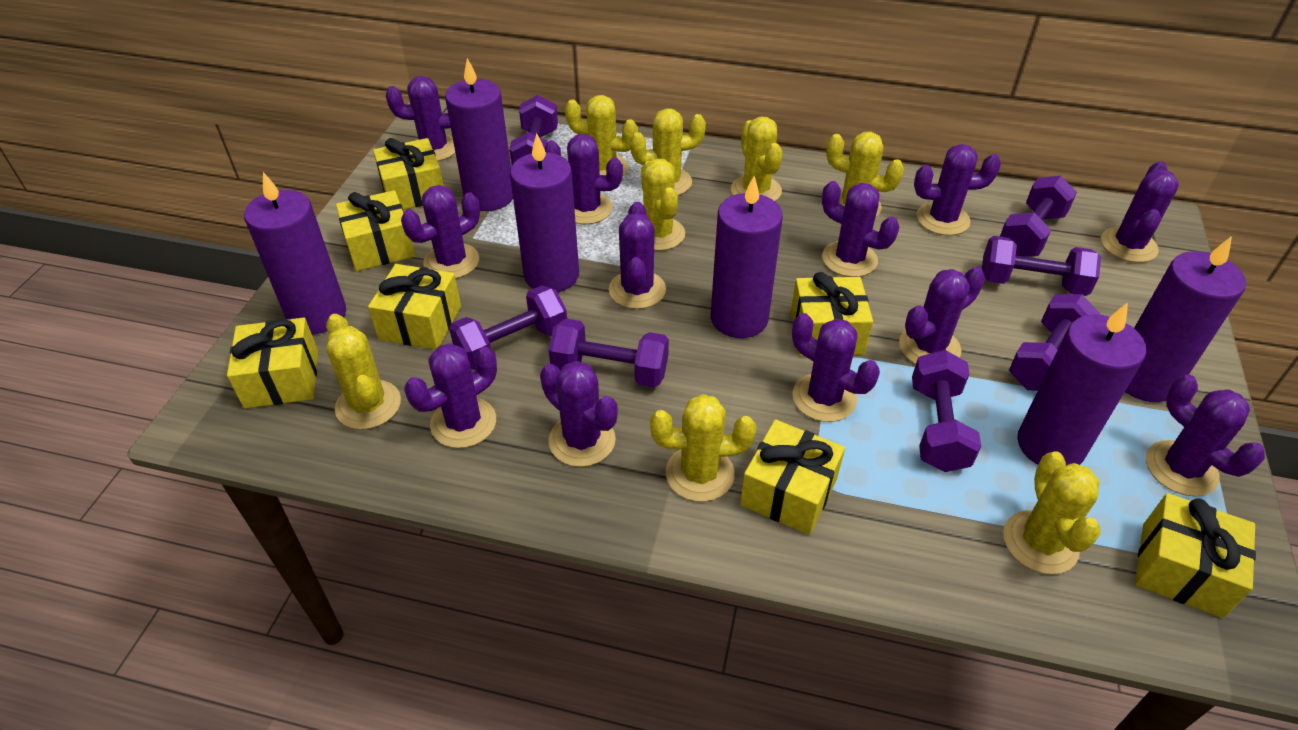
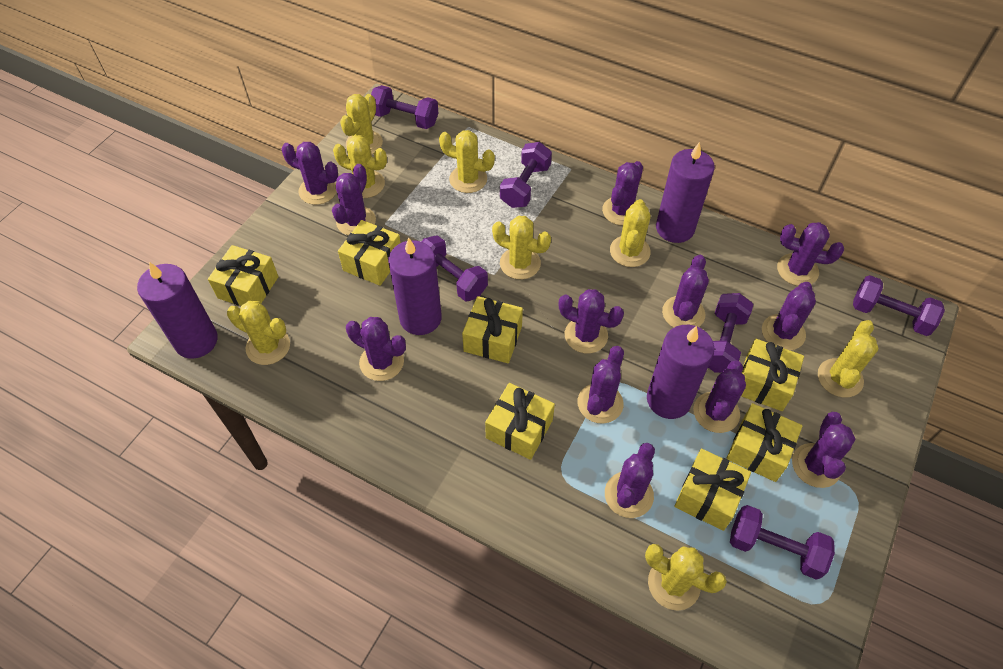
purple candle: 6 -> 4
purple dumbbell: 7 -> 6

